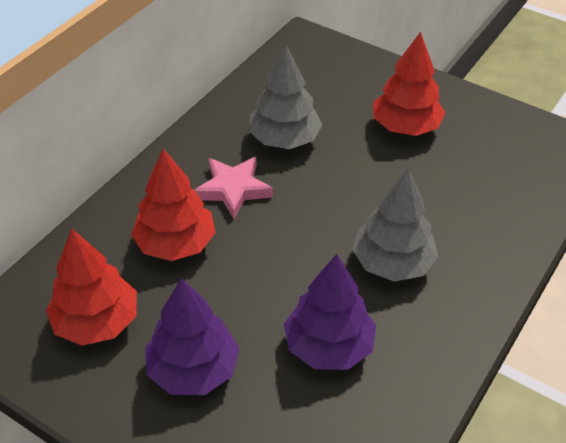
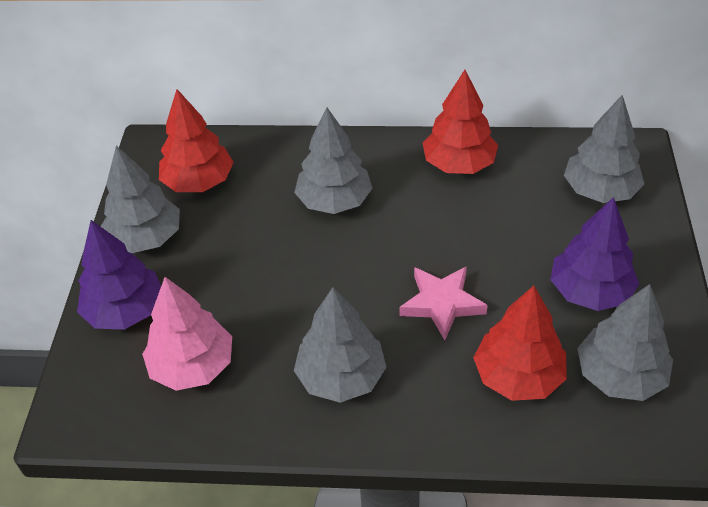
grey tree: 2 -> 5
pink tree: 0 -> 1

